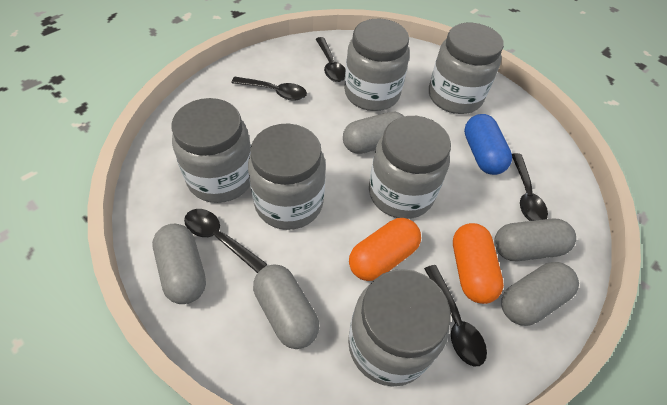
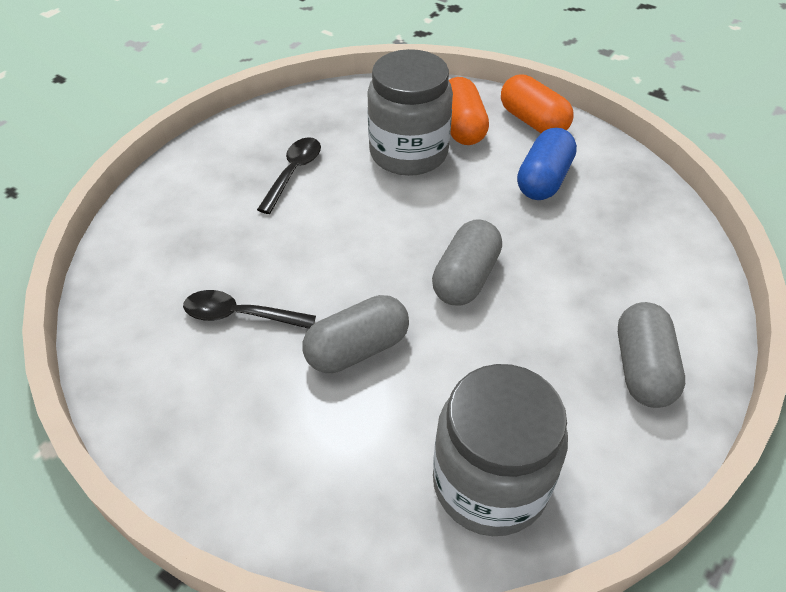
black spoon: 5 -> 2
grey capsule: 5 -> 3
grey jar: 6 -> 2

